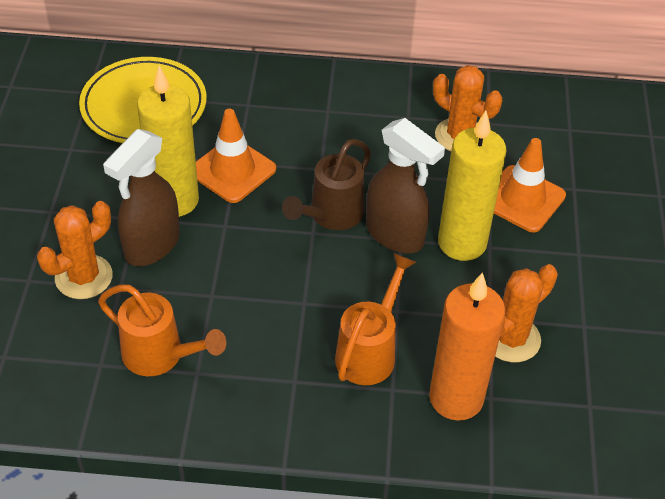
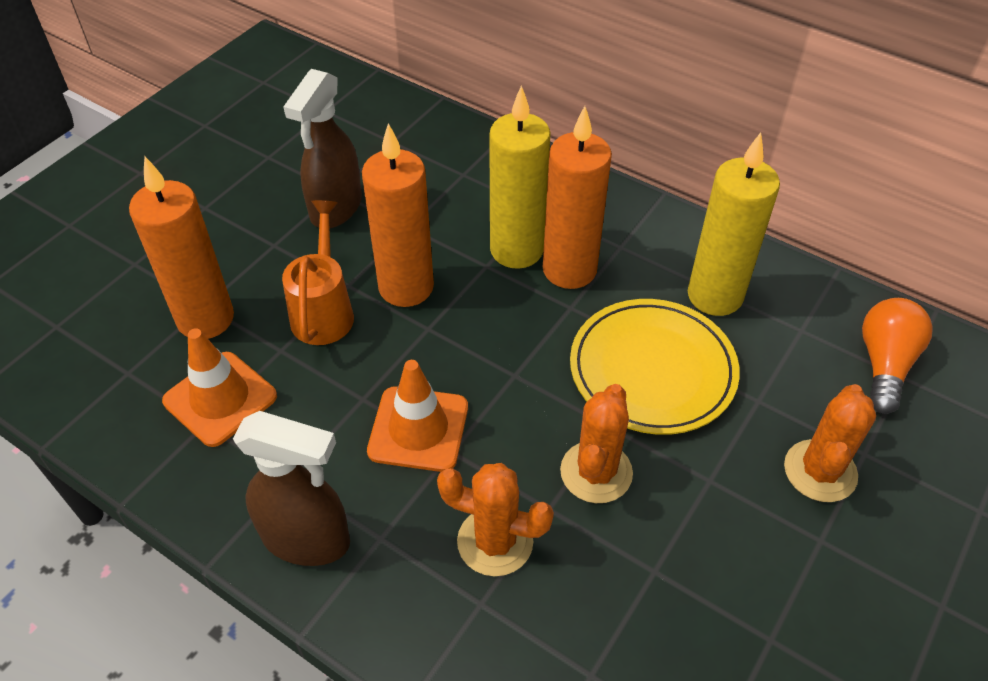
brown watering can: 1 -> 0
orange candle: 1 -> 3
orange light bulb: 0 -> 1
orange watering can: 2 -> 1

